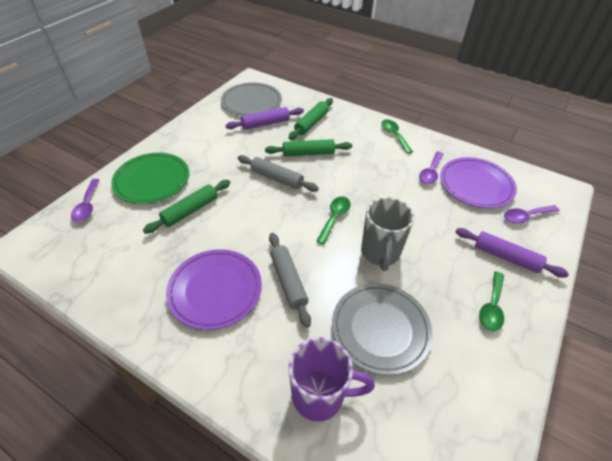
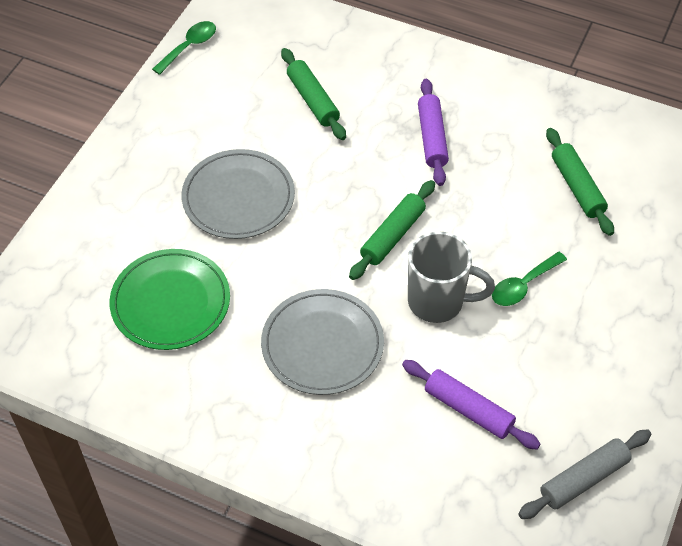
green spoon: 3 -> 2
grey rolling pin: 2 -> 1
purple mug: 1 -> 0
purple plate: 2 -> 0
purple spoon: 3 -> 0

